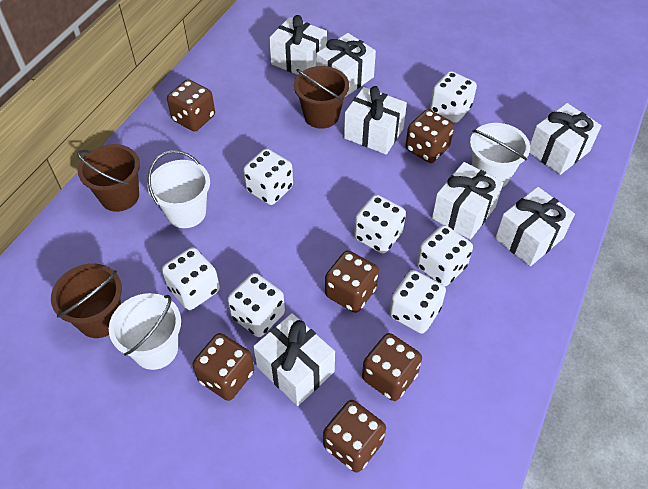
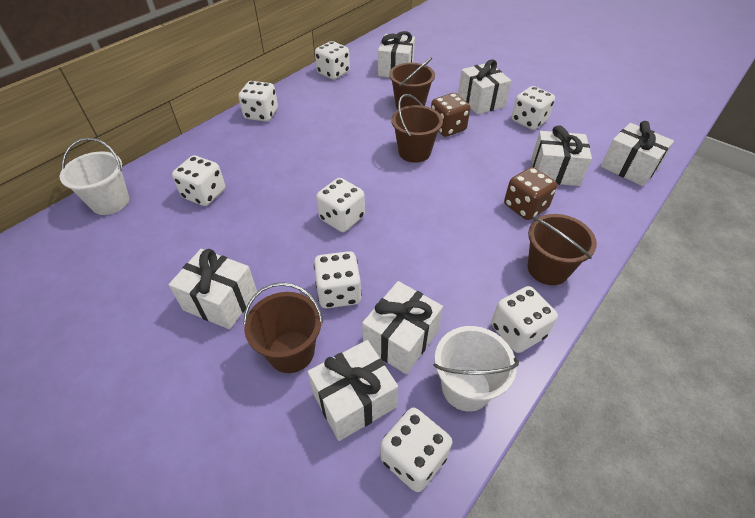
brown bucket: 3 -> 4
brown dice: 6 -> 2
white bucket: 3 -> 2
white dice: 7 -> 8

